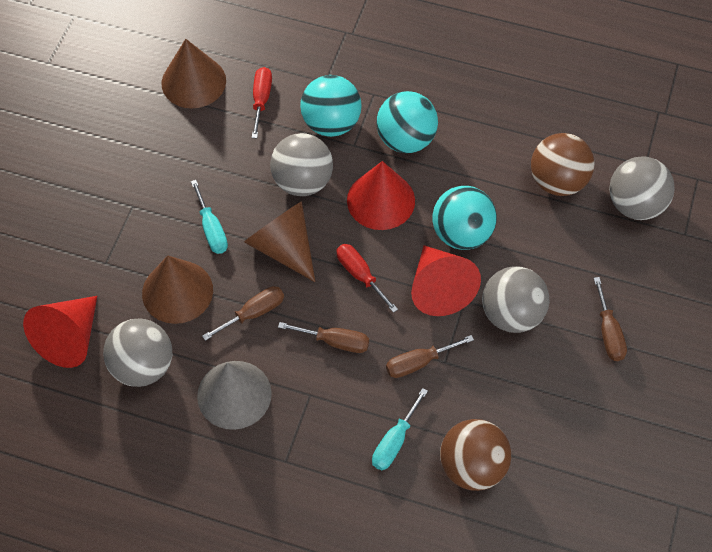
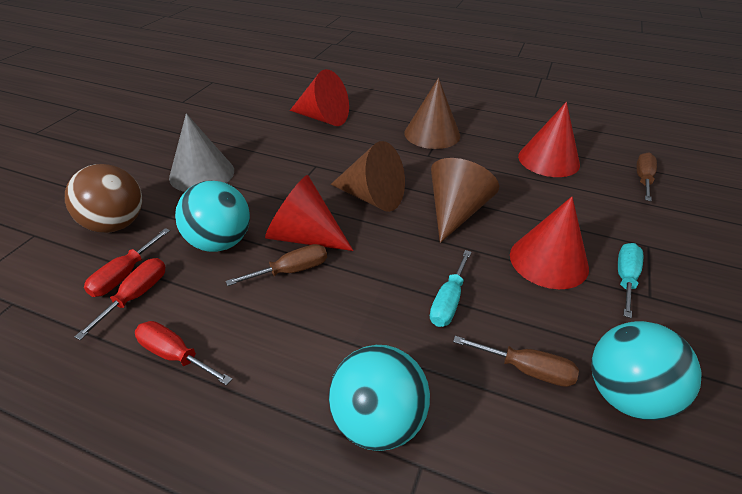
brown ball: 2 -> 1
brown screwdriver: 4 -> 3
grey ball: 4 -> 0
red cone: 3 -> 4
red screwdriver: 2 -> 3

